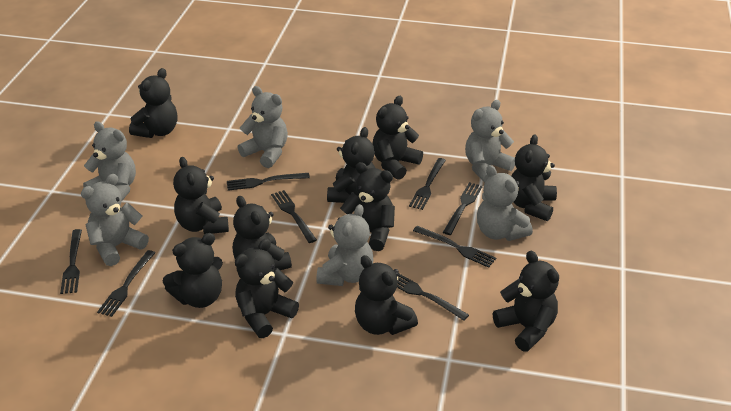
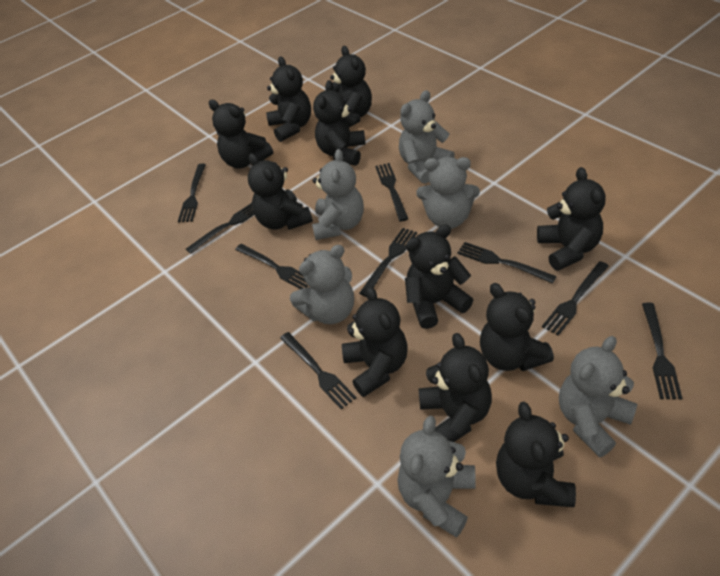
black fork: 8 -> 9

